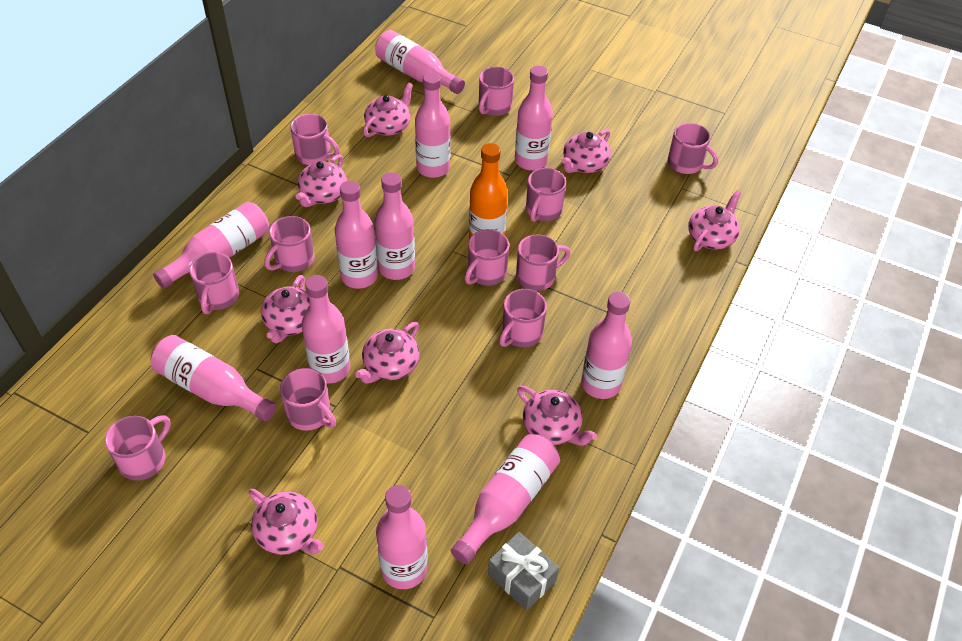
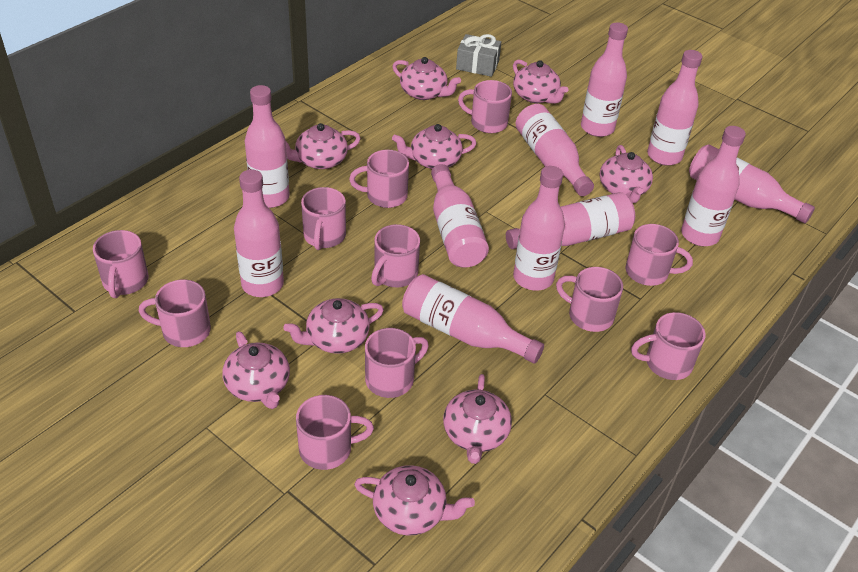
orange bottle: 1 -> 0
pink teapot: 8 -> 9

